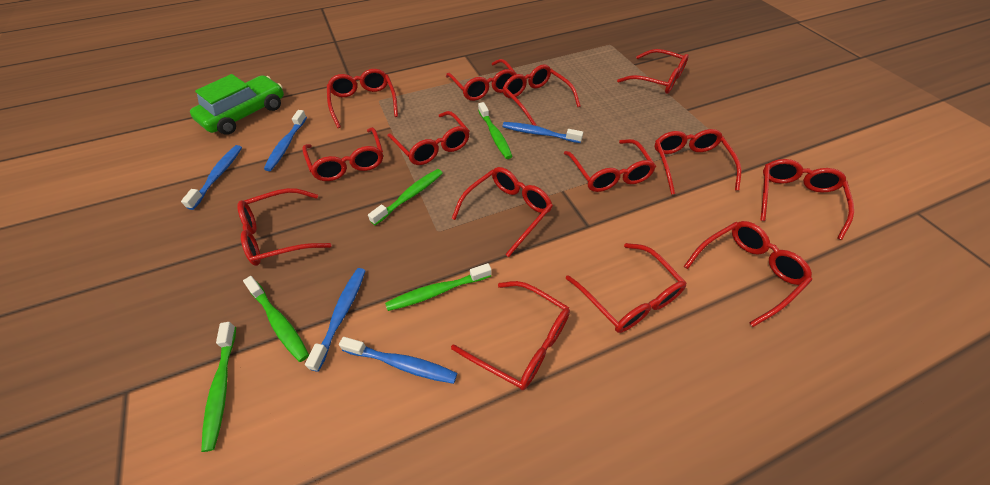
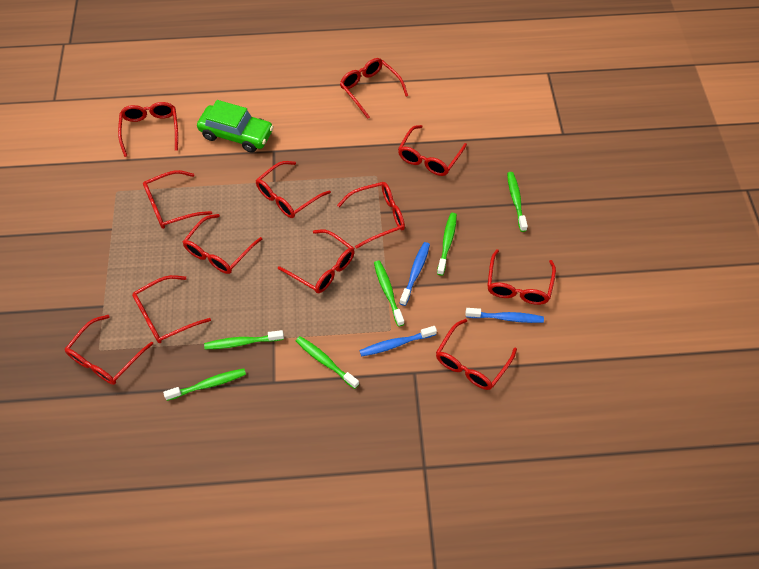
blue toothbrush: 5 -> 3
green toothbrush: 5 -> 6
red glasses: 14 -> 12

